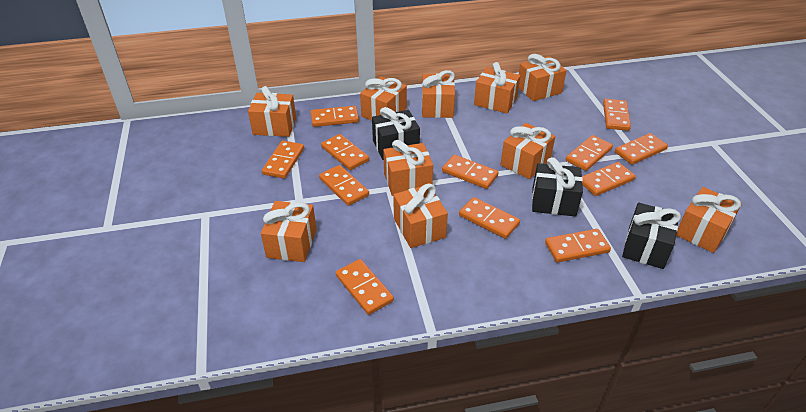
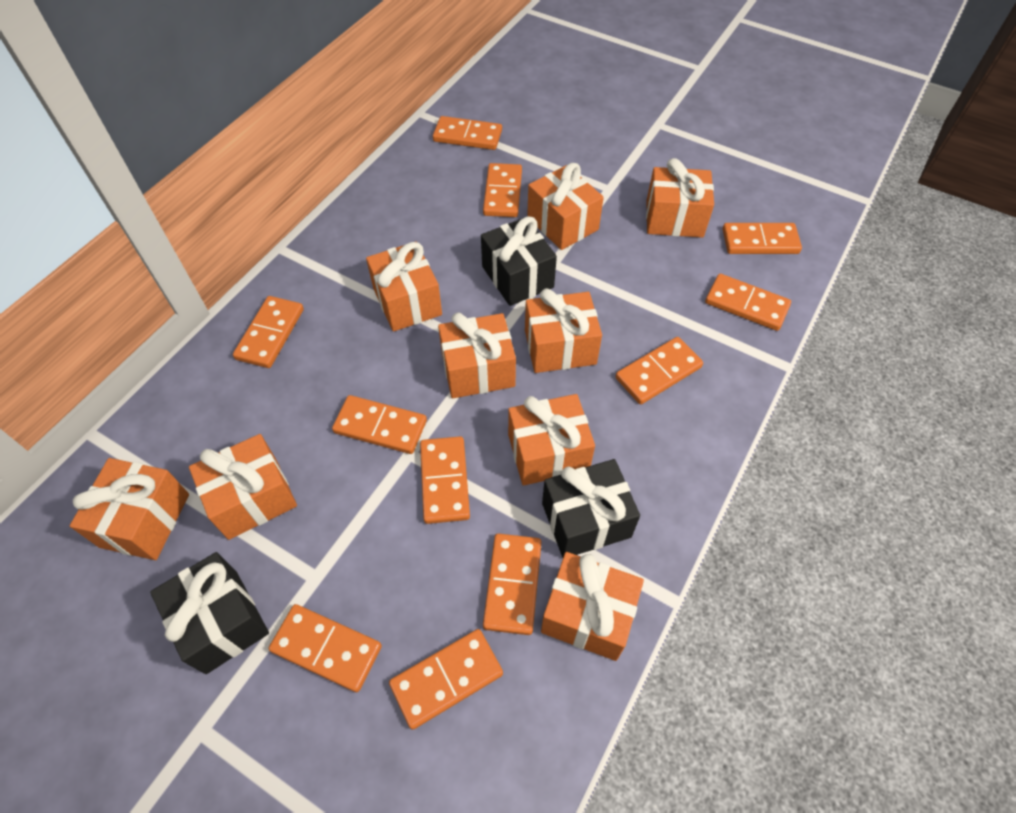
orange domino: 12 -> 11
orange gift: 10 -> 9

